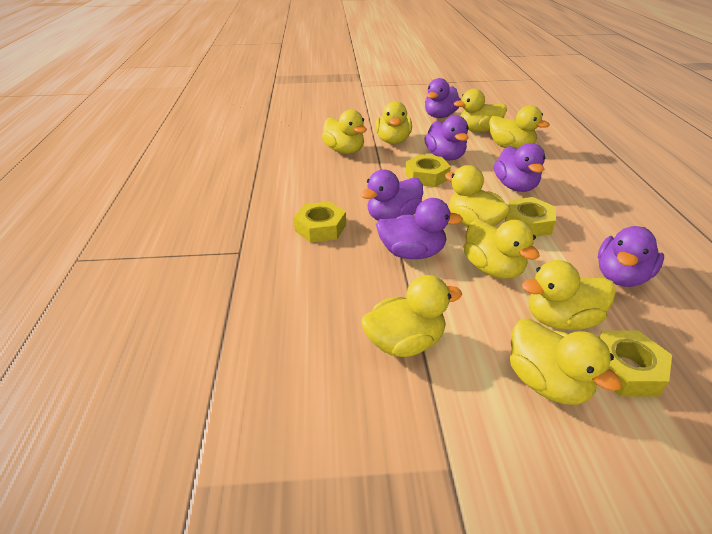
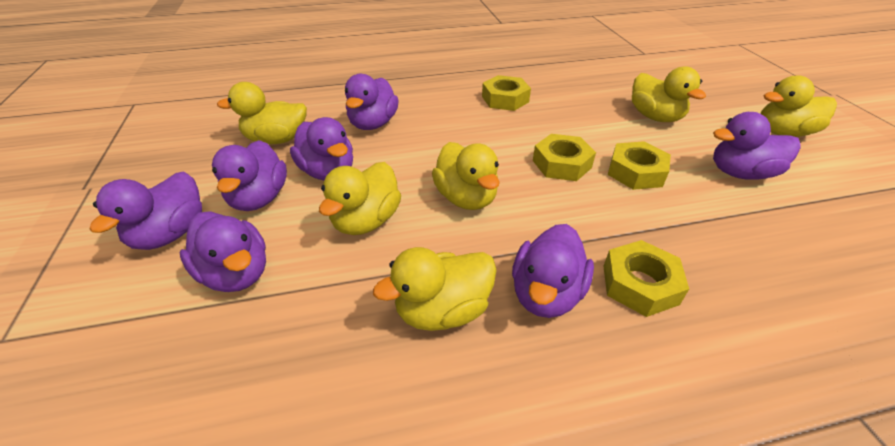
purple duck: 6 -> 7
yellow duck: 9 -> 6

